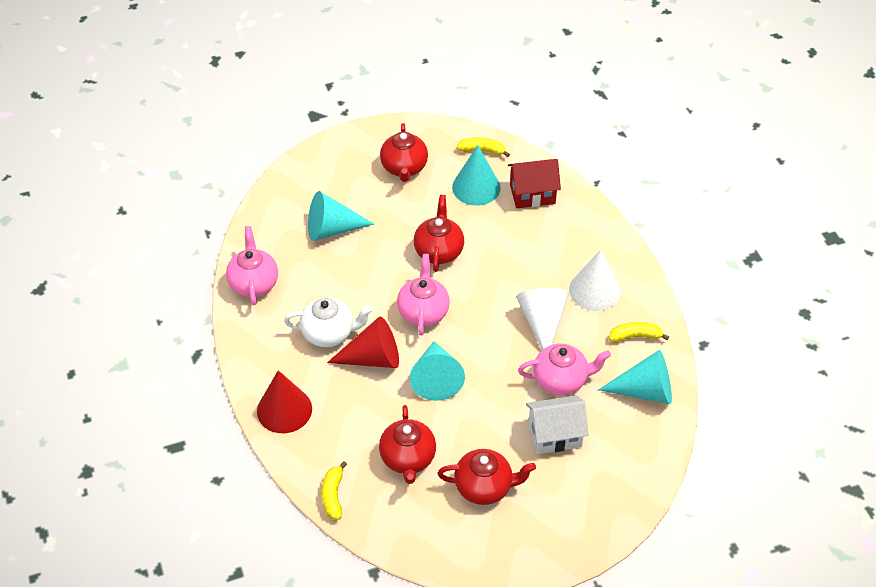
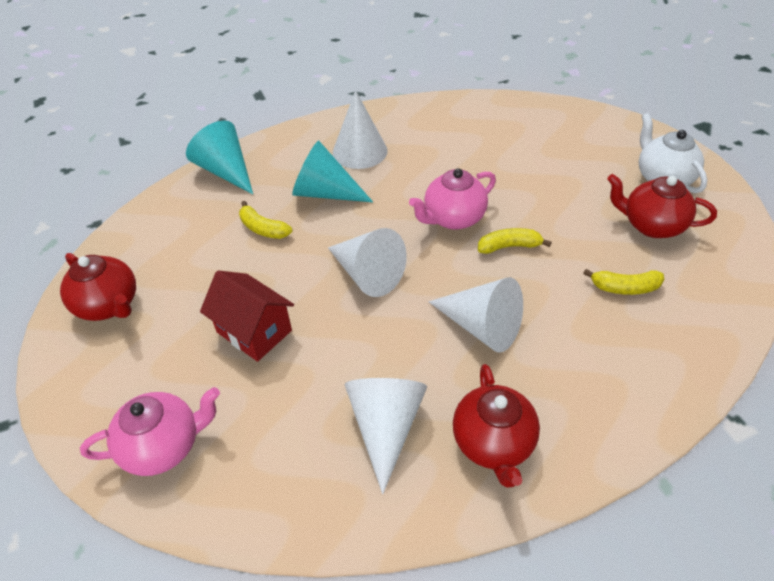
pink teapot: 3 -> 2
red cone: 2 -> 0
red teapot: 4 -> 3
turquoise cone: 4 -> 2
white cone: 2 -> 4
white house: 1 -> 0

